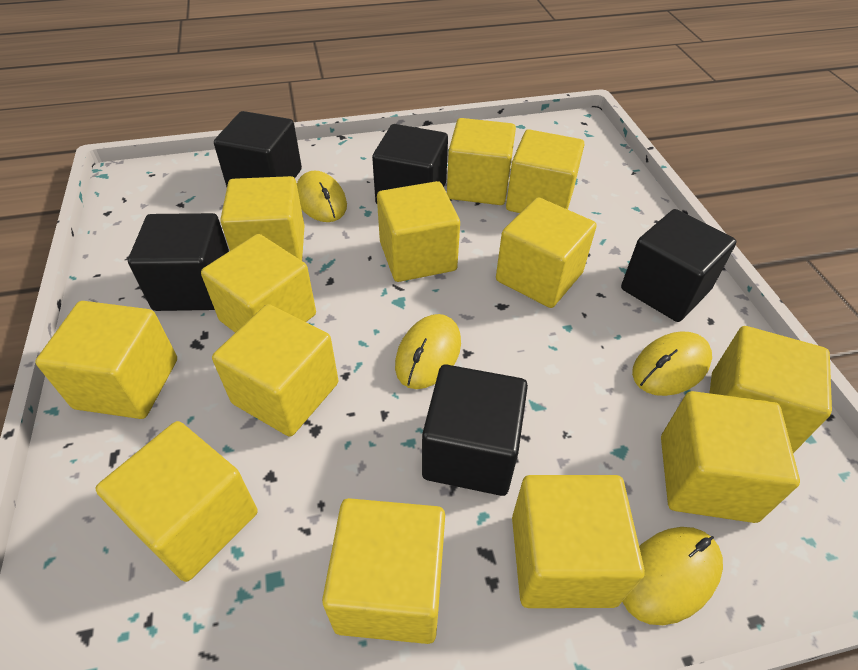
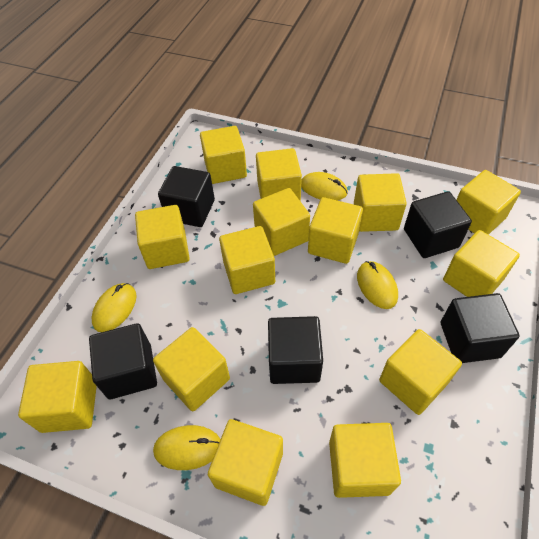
yellow cube: 13 -> 14

